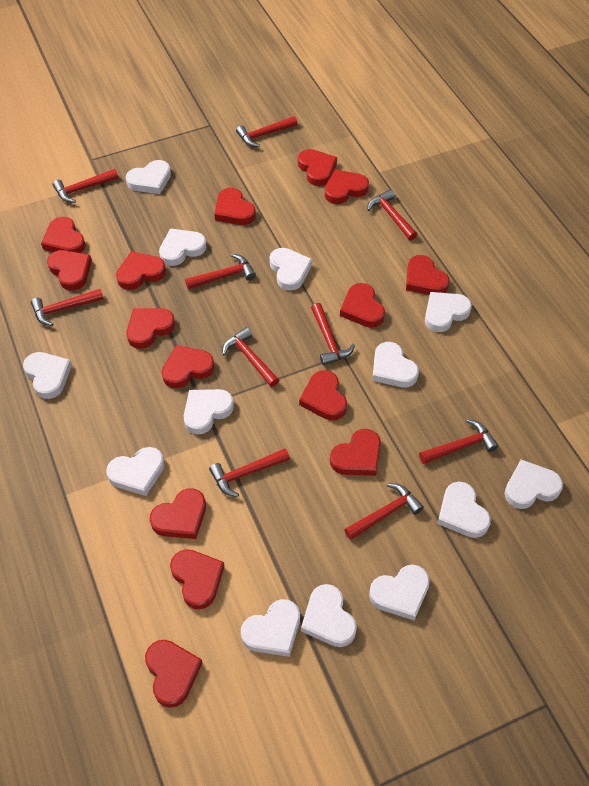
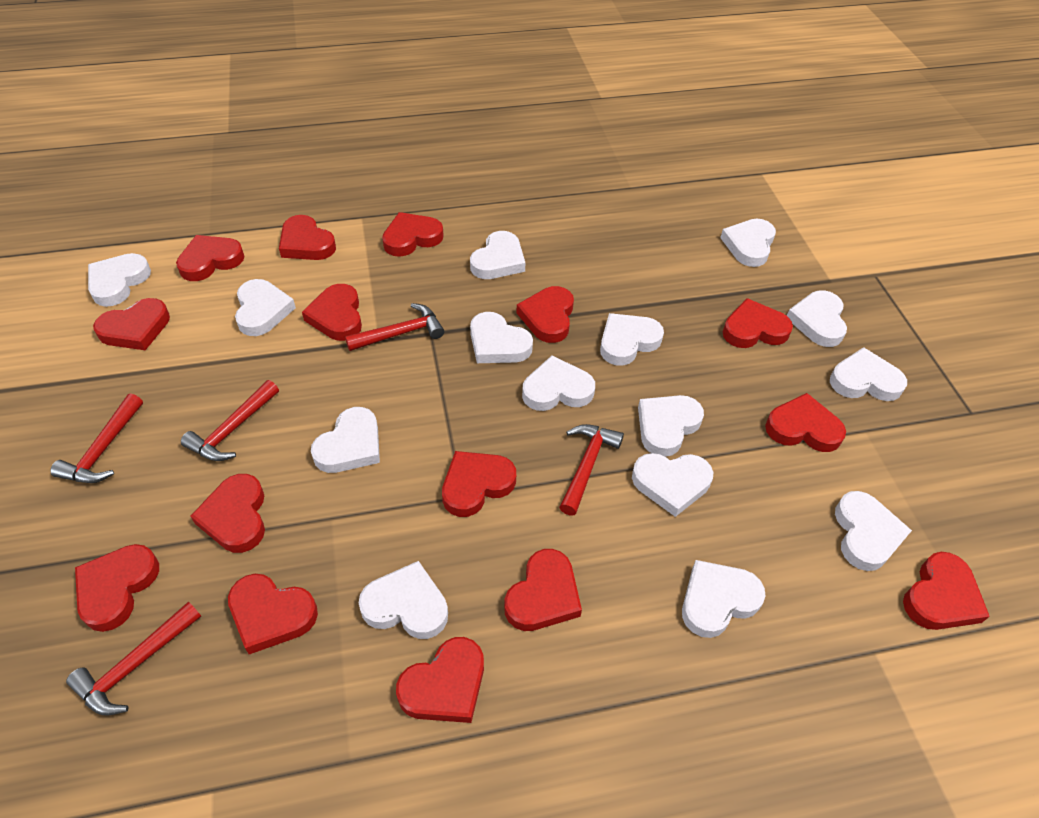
red hammer: 10 -> 5
white heart: 13 -> 15

